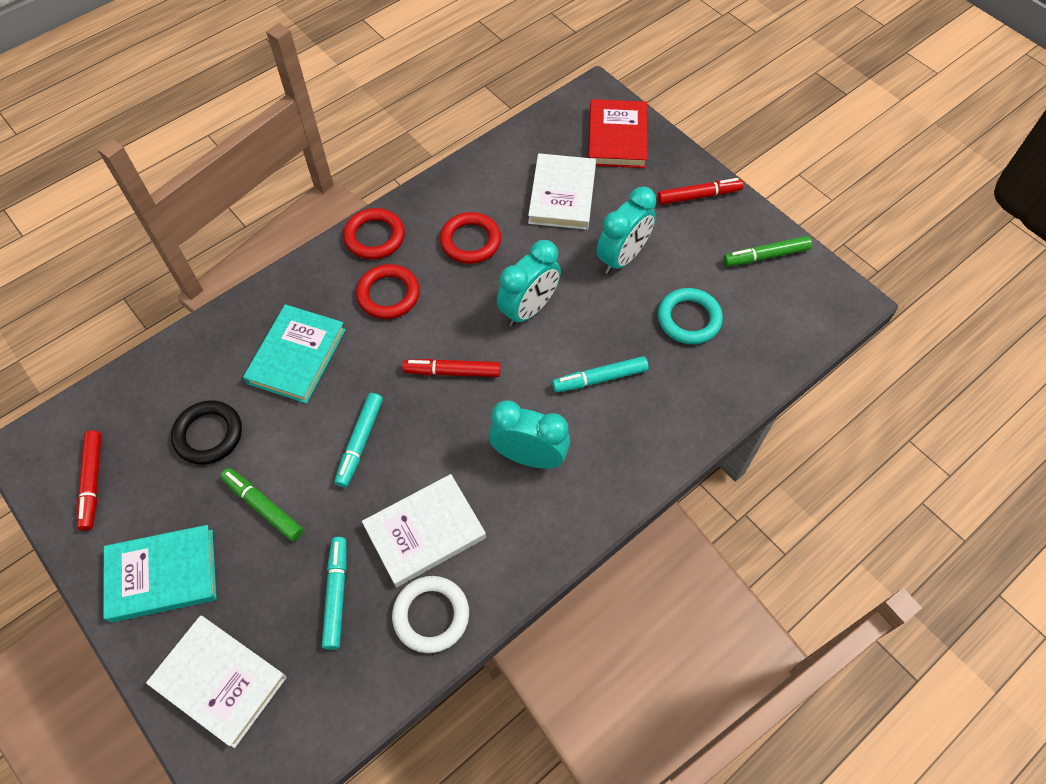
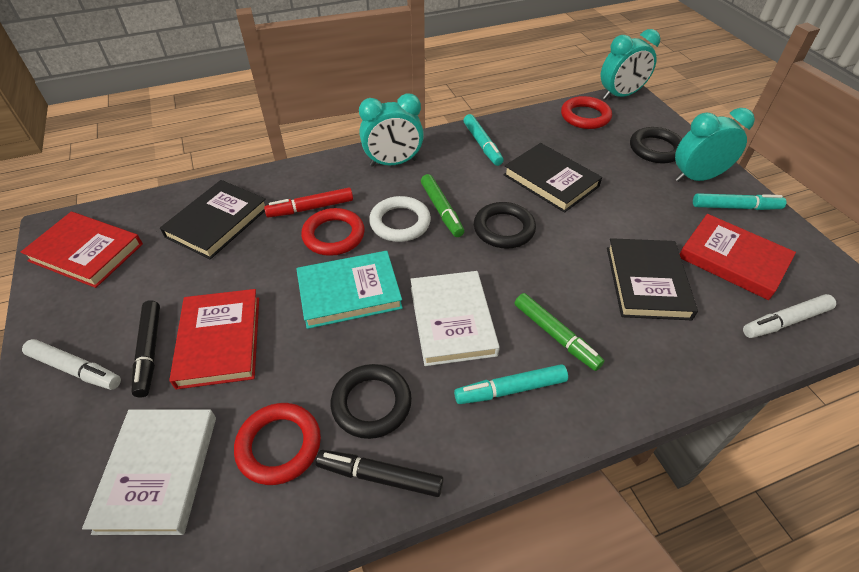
black book: 0 -> 3
black marker: 0 -> 2
black ring: 1 -> 3
red book: 1 -> 3
red marker: 3 -> 1
turquoise book: 2 -> 1
turquoise ring: 1 -> 0
white book: 3 -> 2
white marker: 0 -> 2

